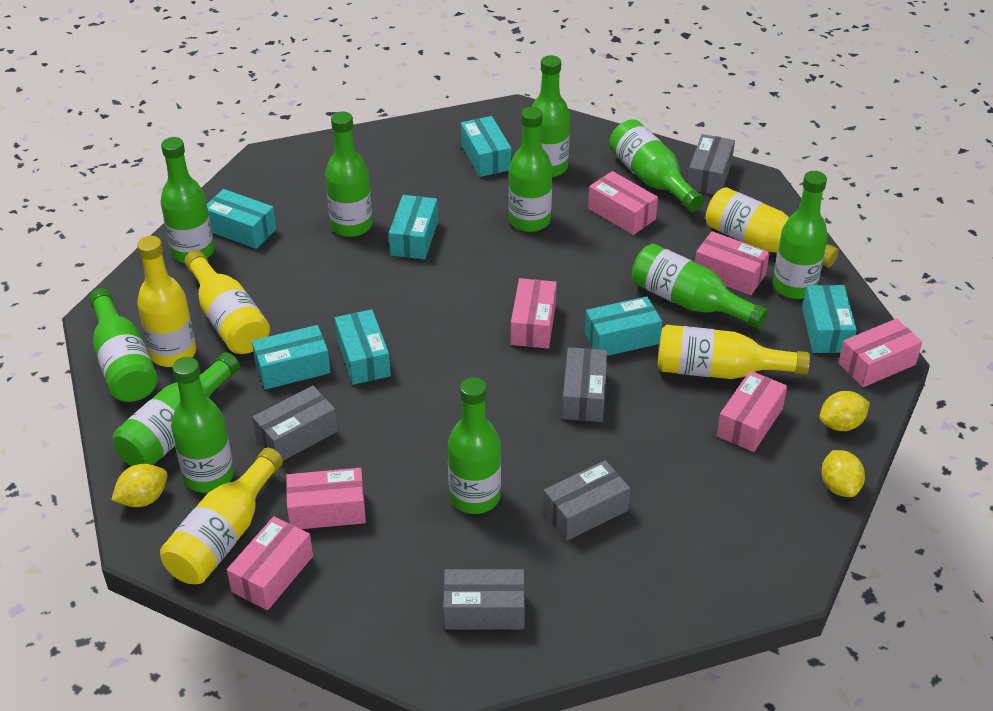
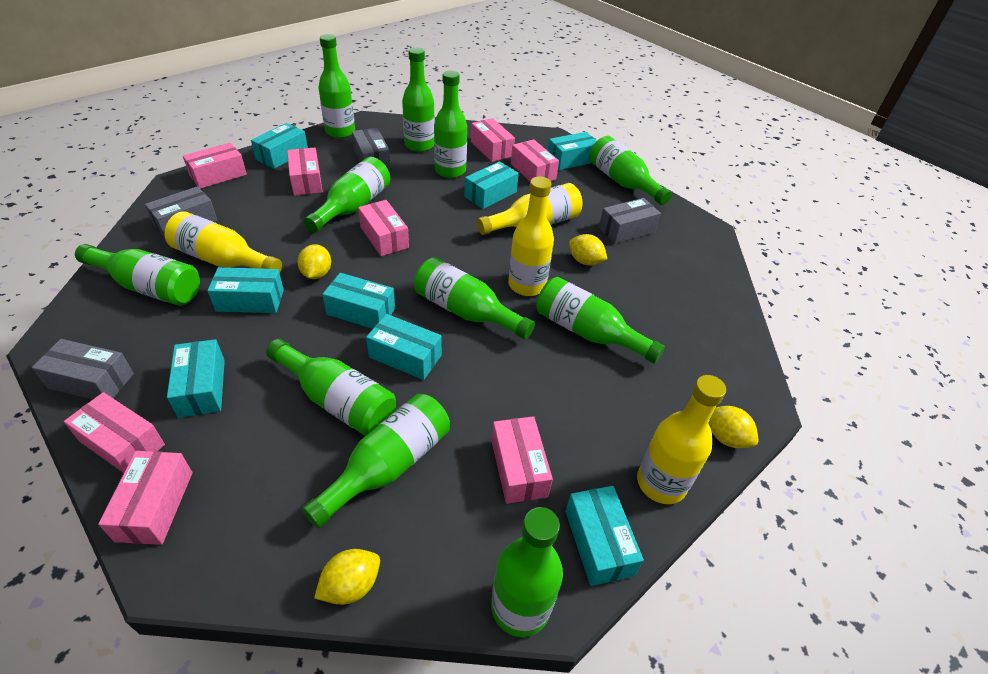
grey box: 5 -> 4
pink box: 7 -> 8
turquoise box: 7 -> 8
yellow bottle: 5 -> 4
yellow lemon: 3 -> 4

